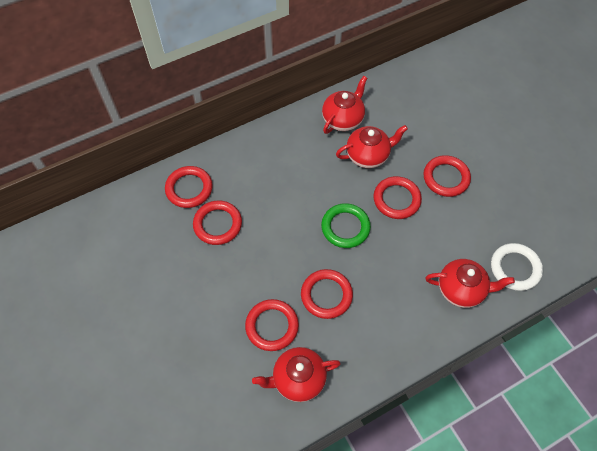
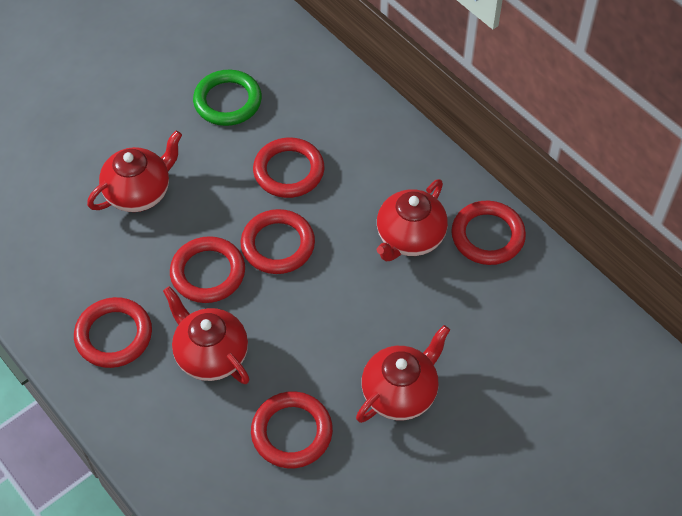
white ring: 1 -> 0

